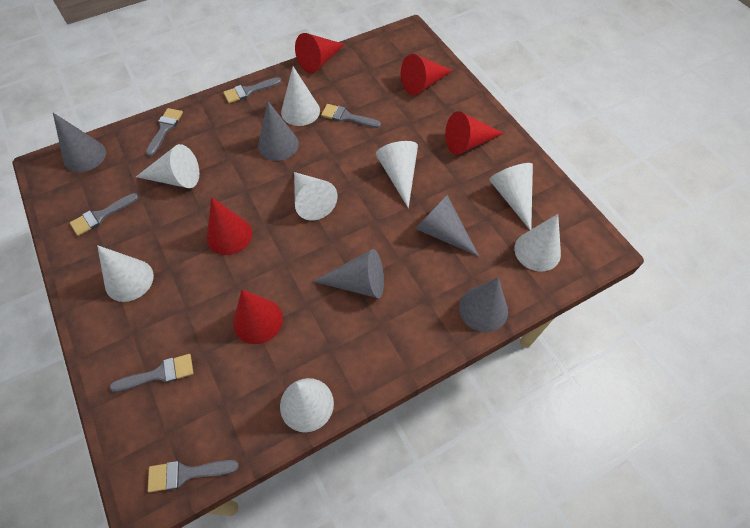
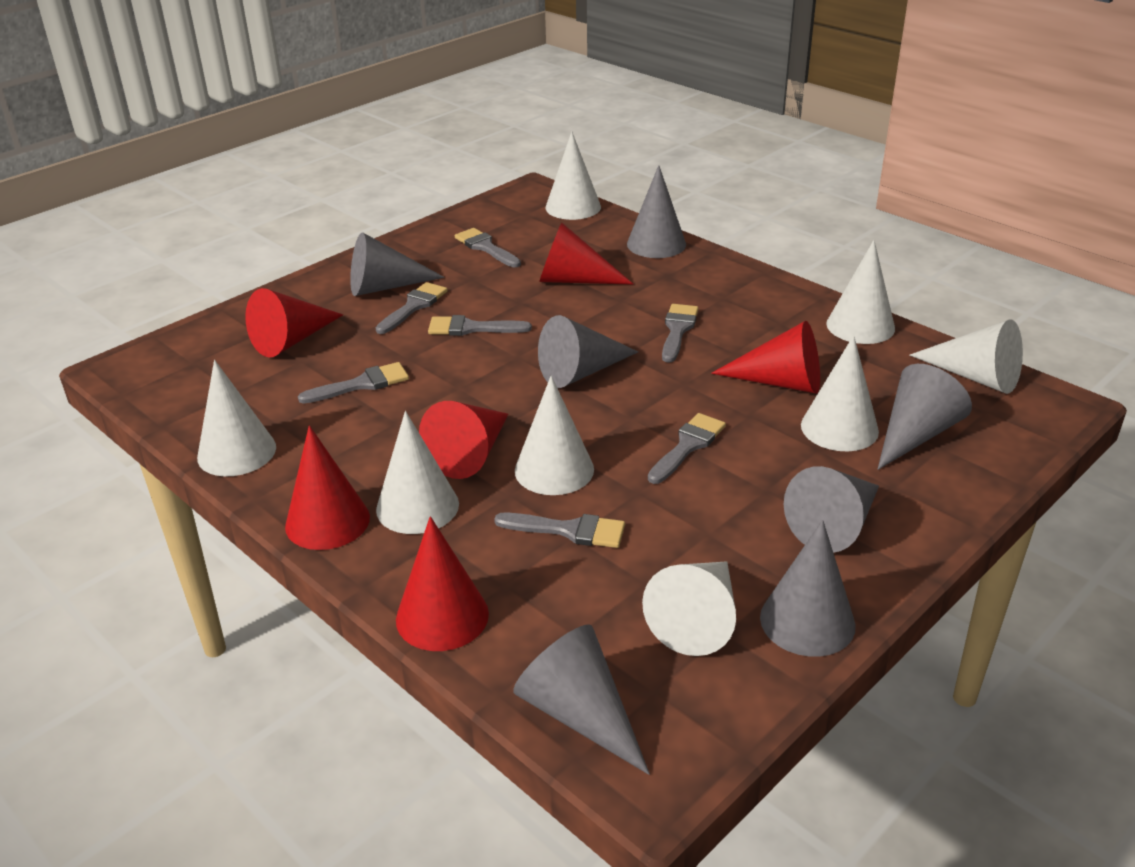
grey brush: 6 -> 7
grey cone: 5 -> 7
red cone: 5 -> 6

